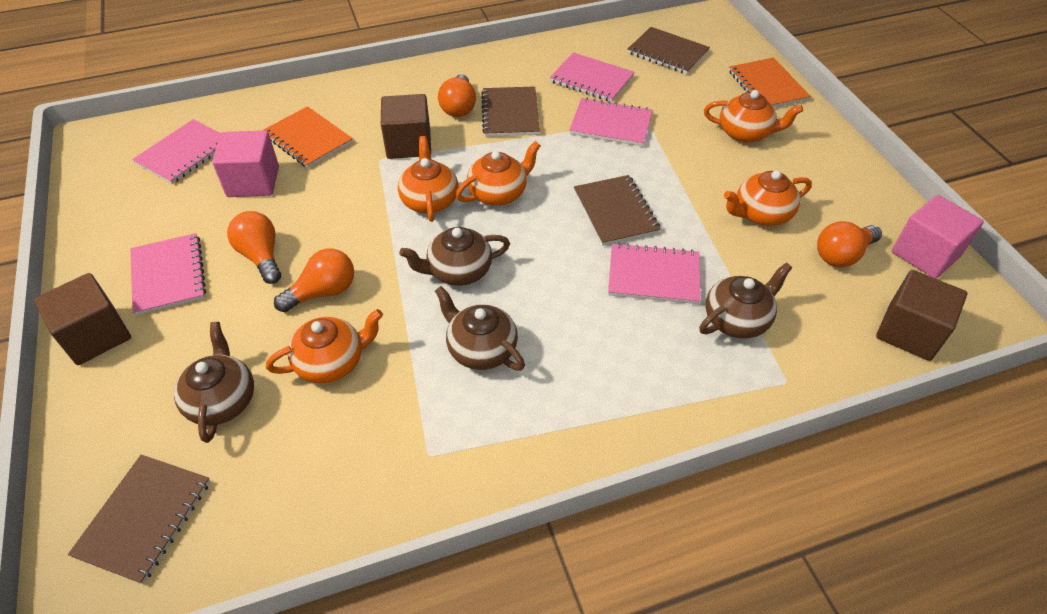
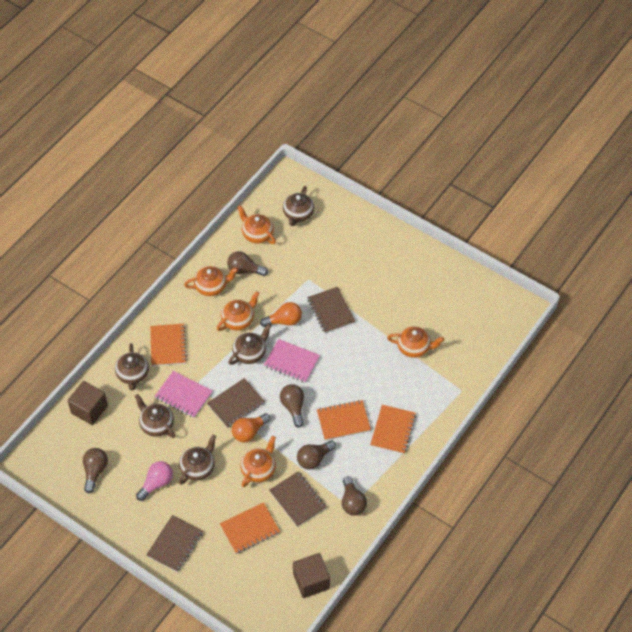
brown cube: 3 -> 2
brown light bulb: 0 -> 5
brown teapot: 4 -> 5
orange light bulb: 4 -> 2
orange notebook: 2 -> 4
pink cube: 2 -> 0
pink light bulb: 0 -> 1
pink notebook: 5 -> 2

